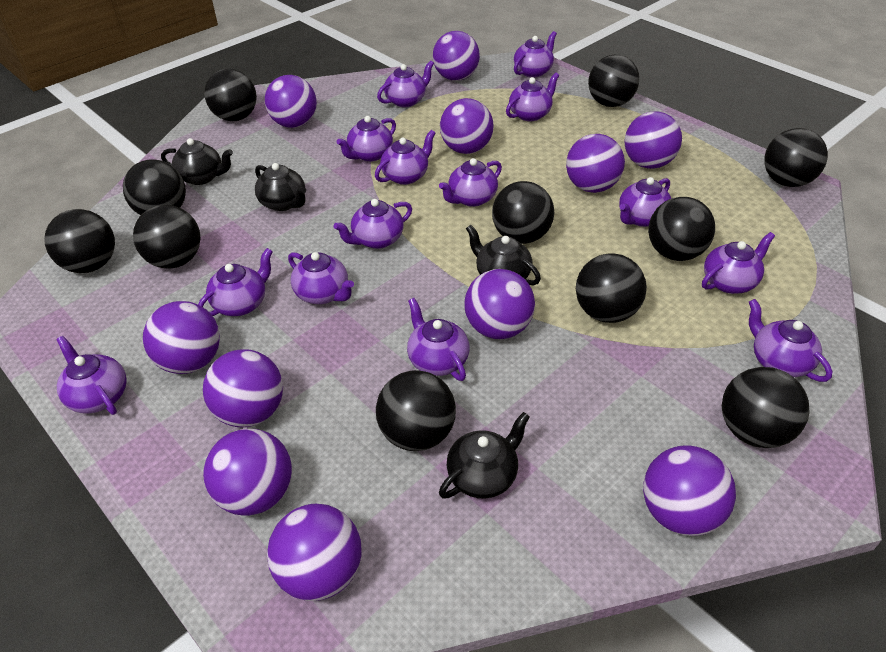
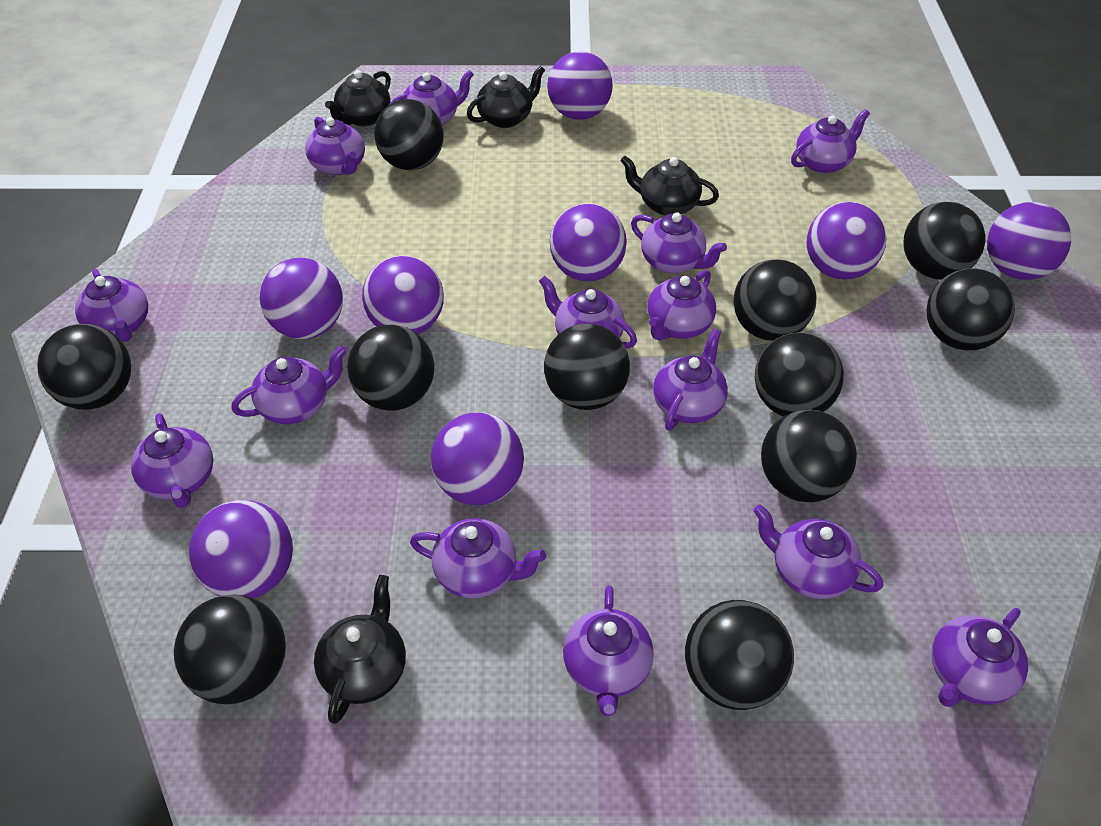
purple ball: 11 -> 8

